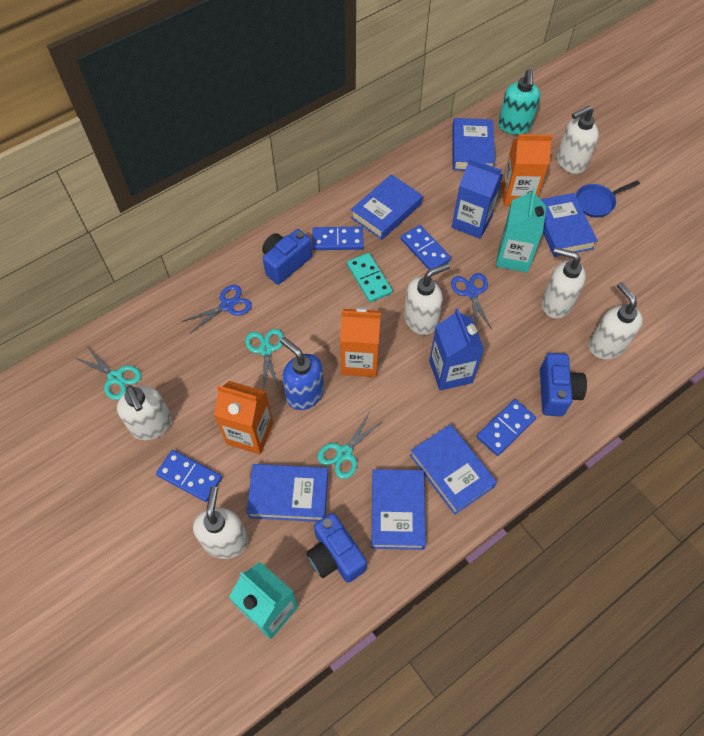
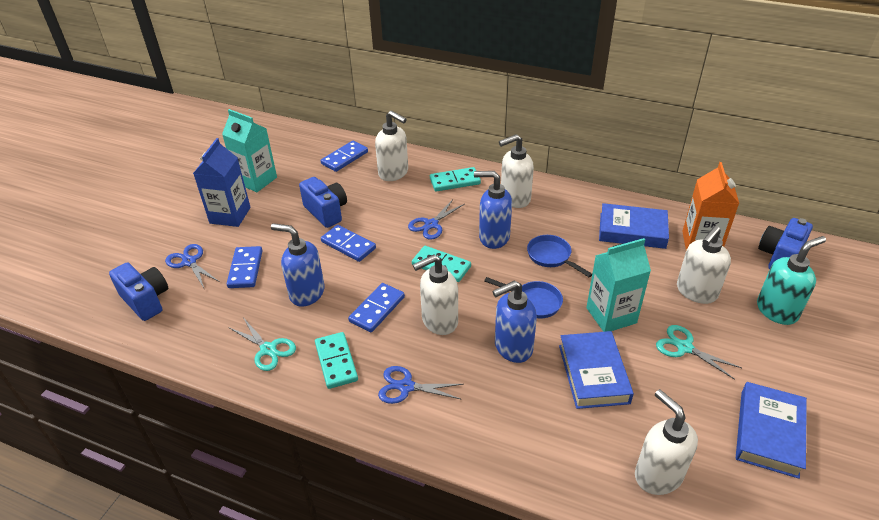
blue book: 6 -> 3
blue carton: 2 -> 1
blue pan: 1 -> 2
blue scissors: 2 -> 3
blue soap dispenser: 1 -> 3
orange carton: 3 -> 1
turquoise domino: 1 -> 3
turquoise scissors: 3 -> 2
white soap dispenser: 6 -> 5

